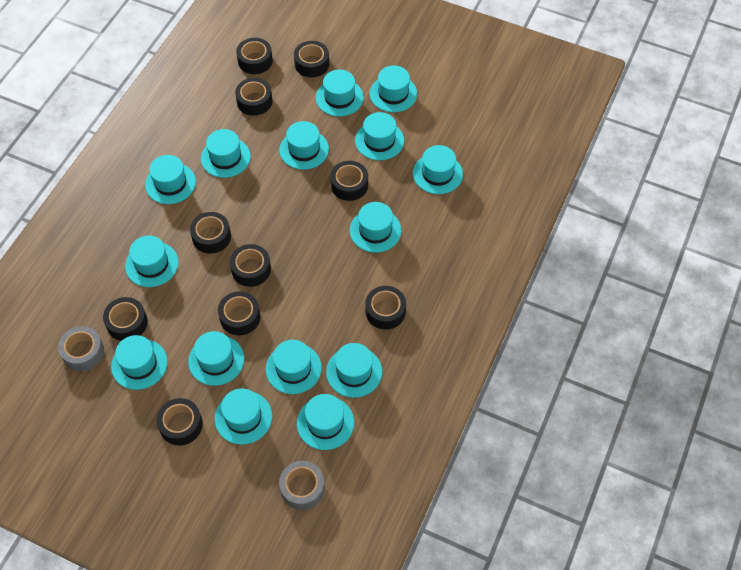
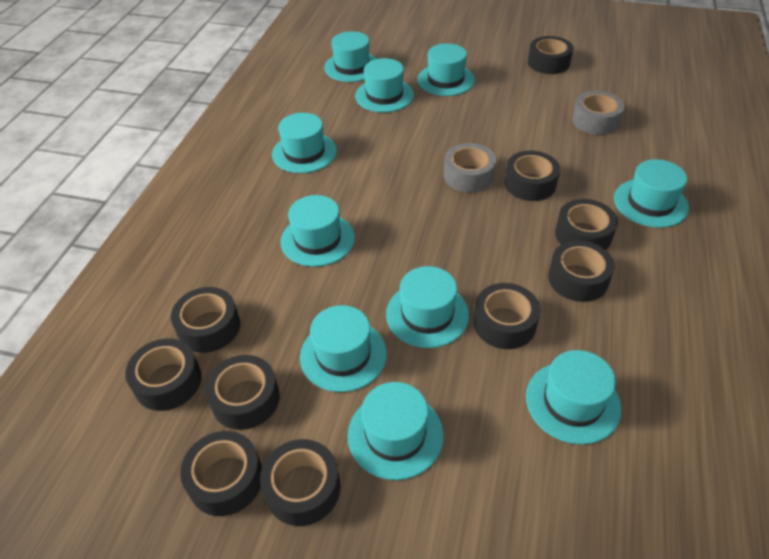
turquoise hat: 15 -> 10

